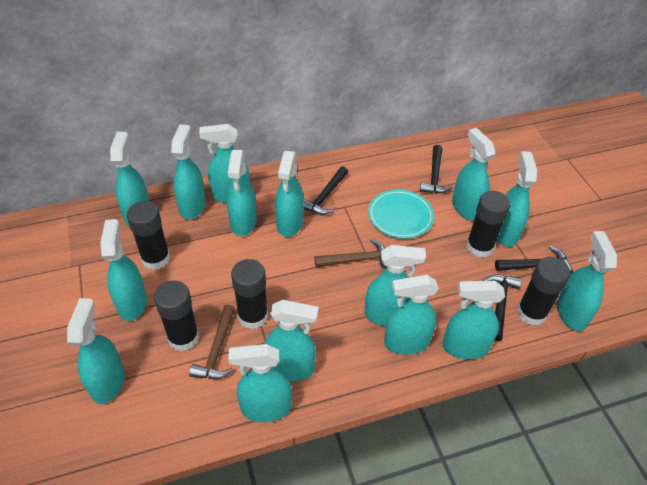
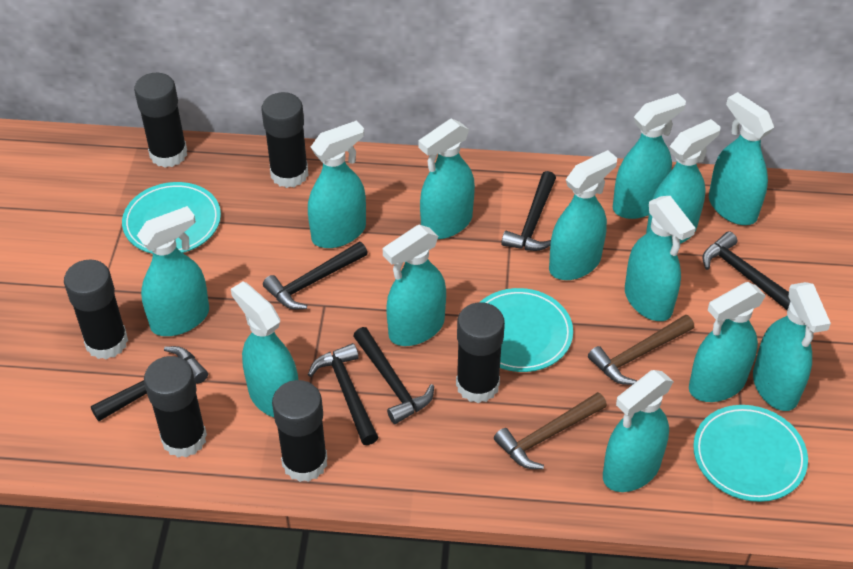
black glue stick: 5 -> 6
black hammer: 4 -> 6
turquoise plate: 1 -> 3
turquoise spray bottle: 15 -> 13

